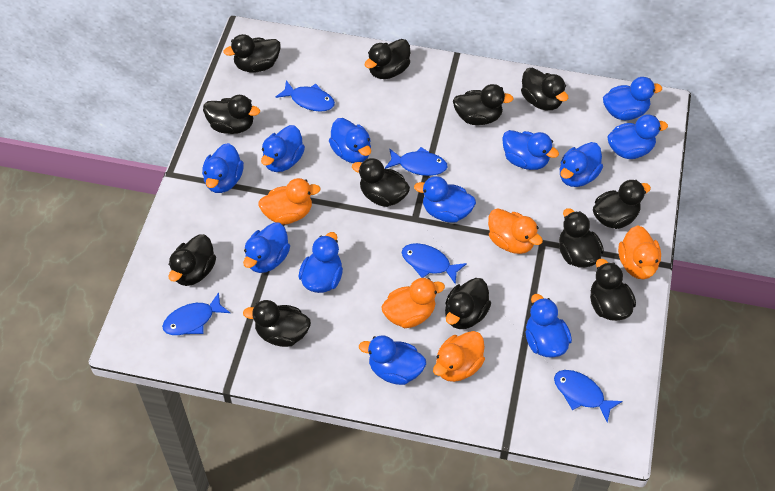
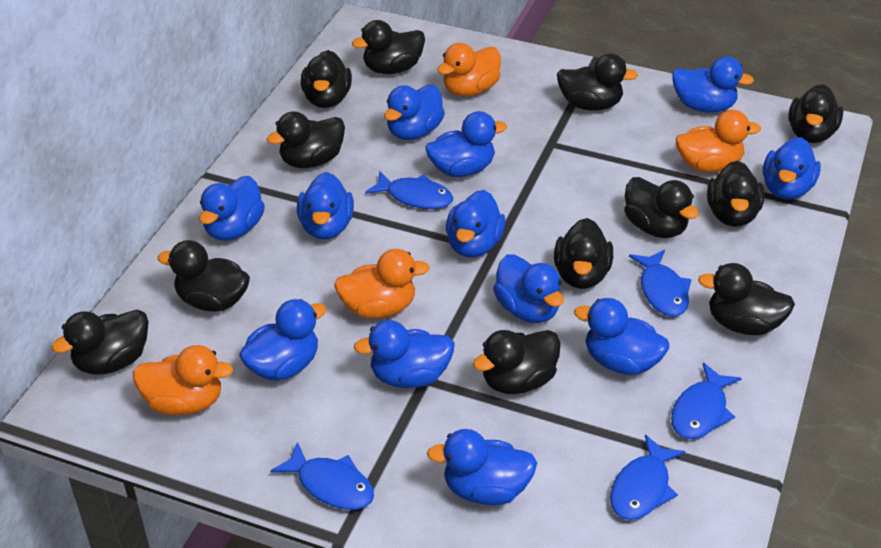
orange duck: 5 -> 4

